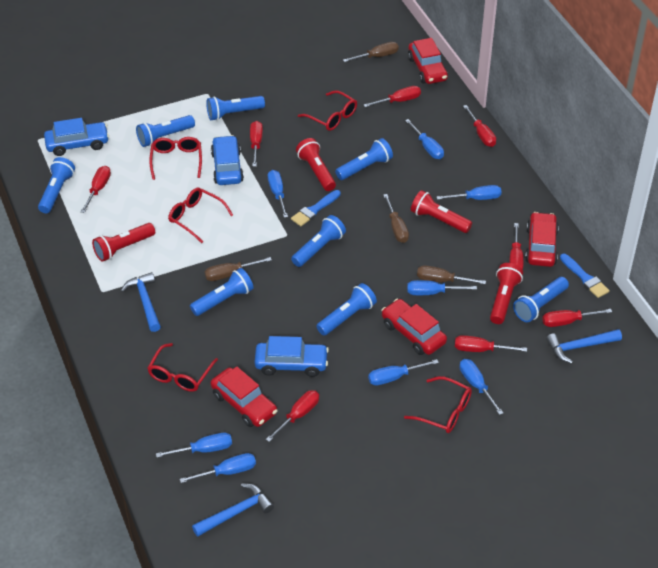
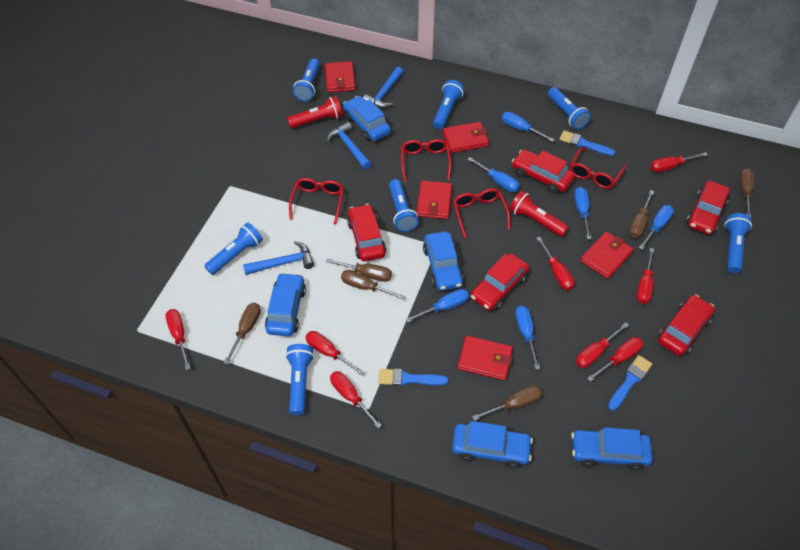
blue brush: 2 -> 3
blue car: 3 -> 5
blue flashlight: 8 -> 7
blue screwdriver: 8 -> 6
brown screwdriver: 4 -> 6
red car: 4 -> 5
red flashlight: 4 -> 2
red glasses: 5 -> 4
red wallet: 0 -> 5

